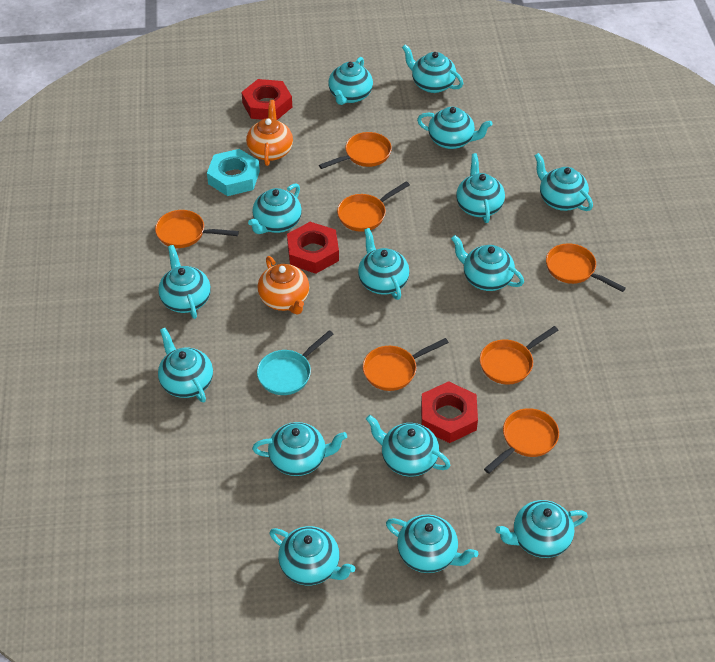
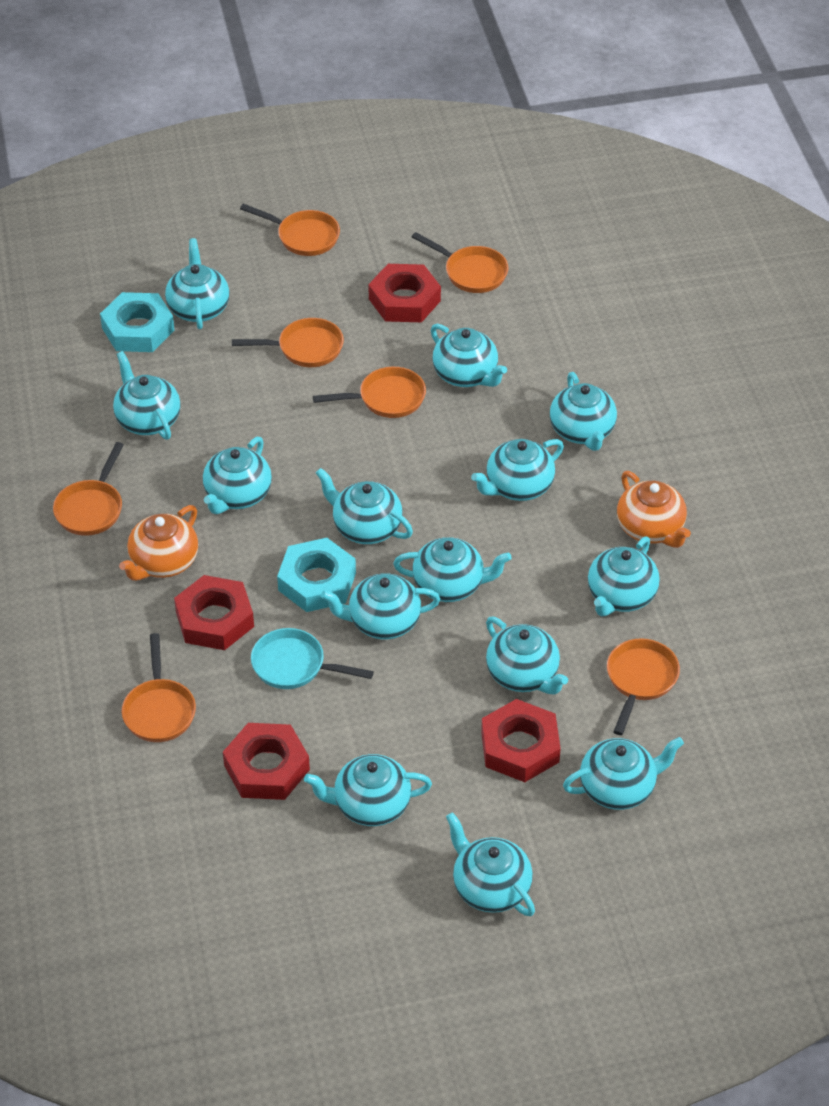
red nut: 3 -> 4
turquoise nut: 1 -> 2
turquoise teapot: 15 -> 14

